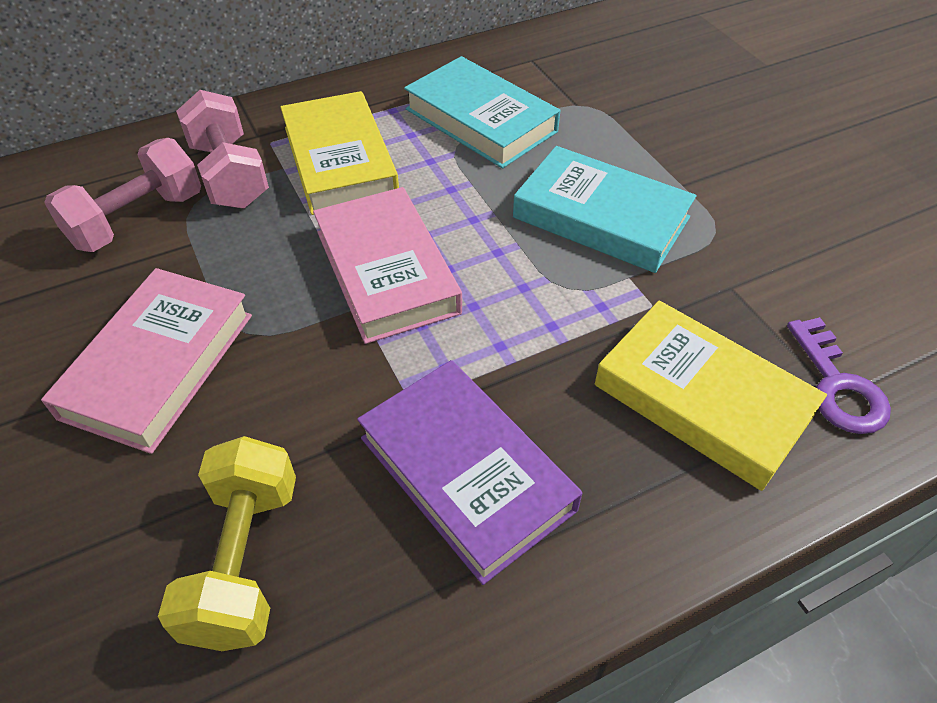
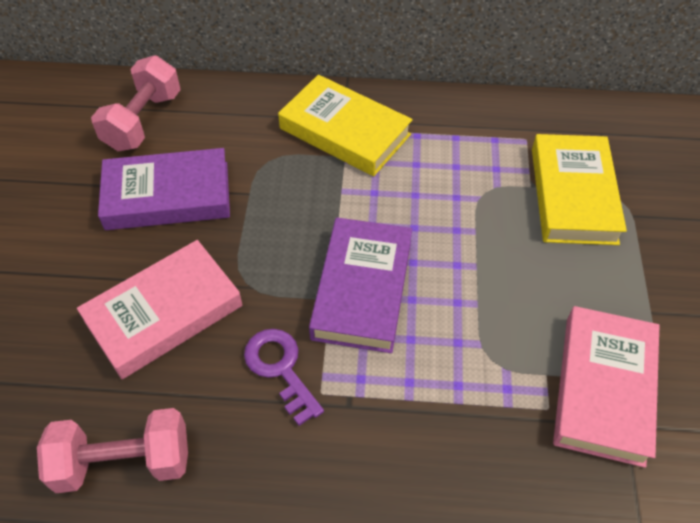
purple book: 1 -> 2
turquoise book: 2 -> 0
yellow dumbbell: 1 -> 0

